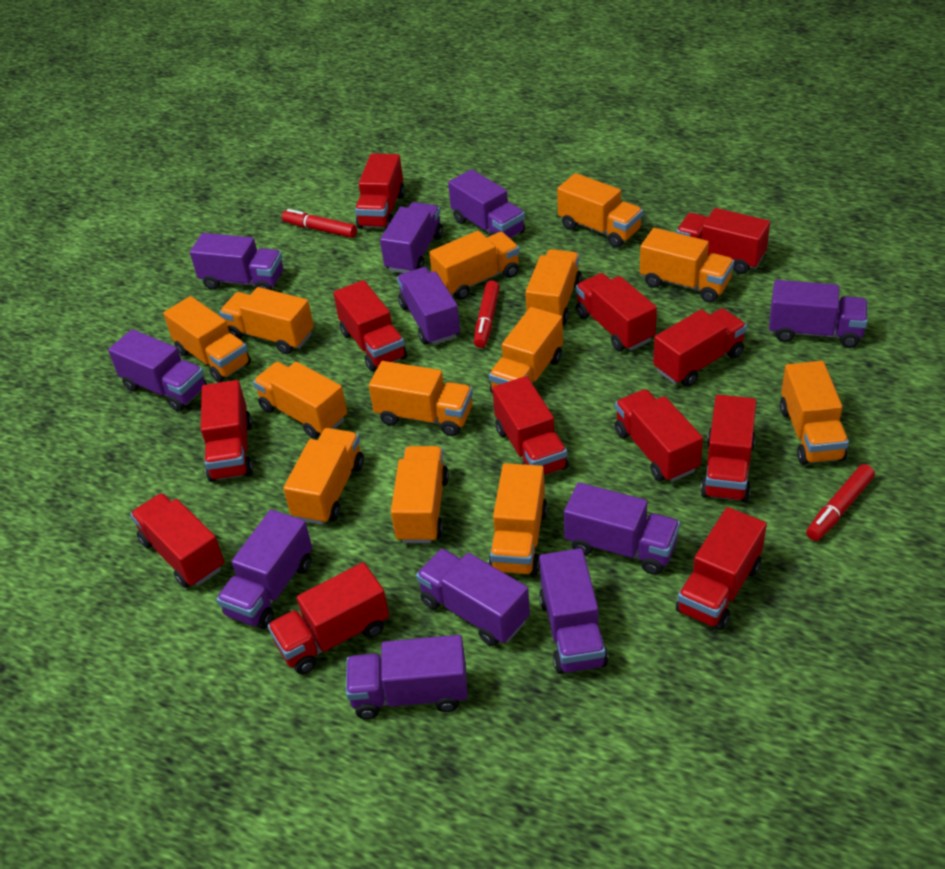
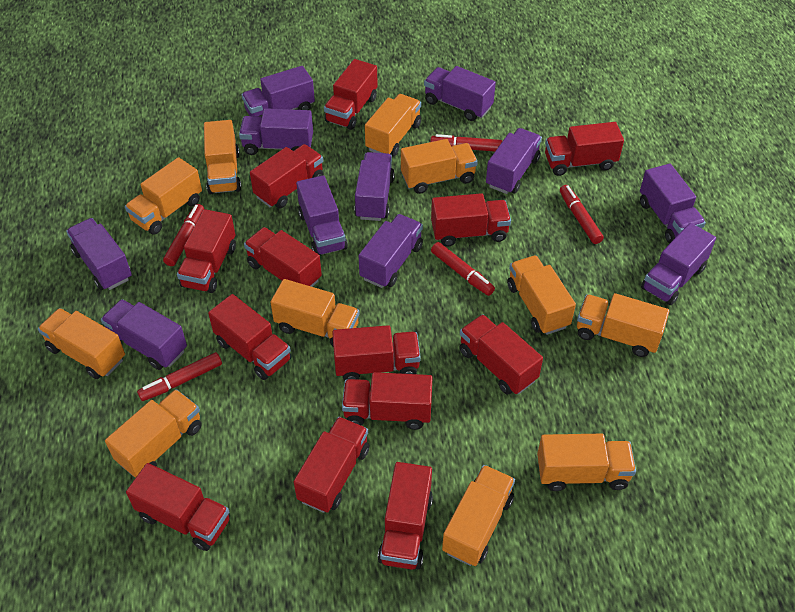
orange truck: 13 -> 11
red marker: 3 -> 5
red truck: 12 -> 13

